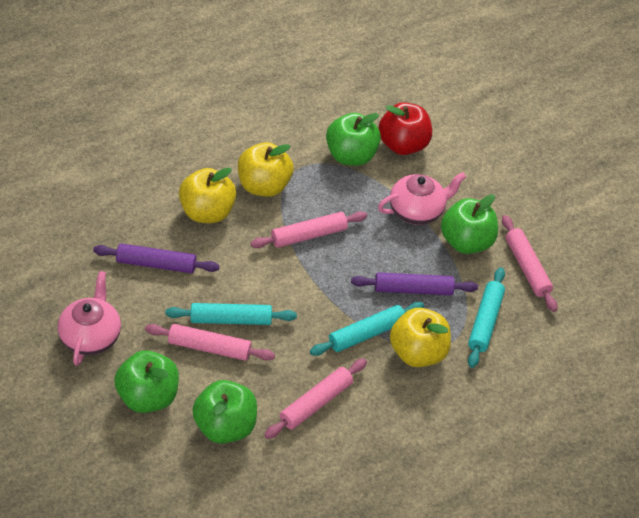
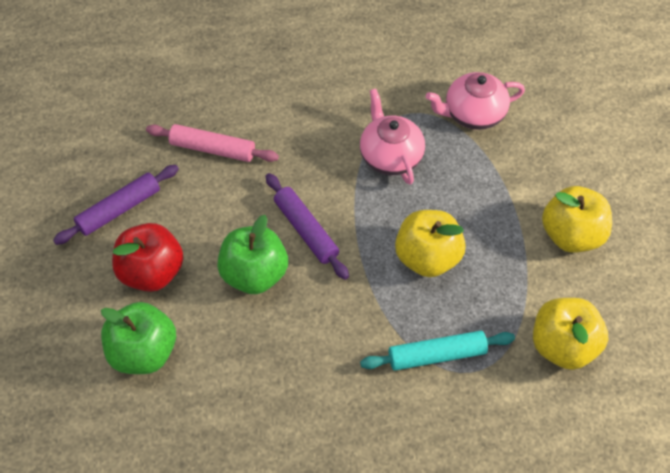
green apple: 4 -> 2
pink rolling pin: 4 -> 1
turquoise rolling pin: 3 -> 1

